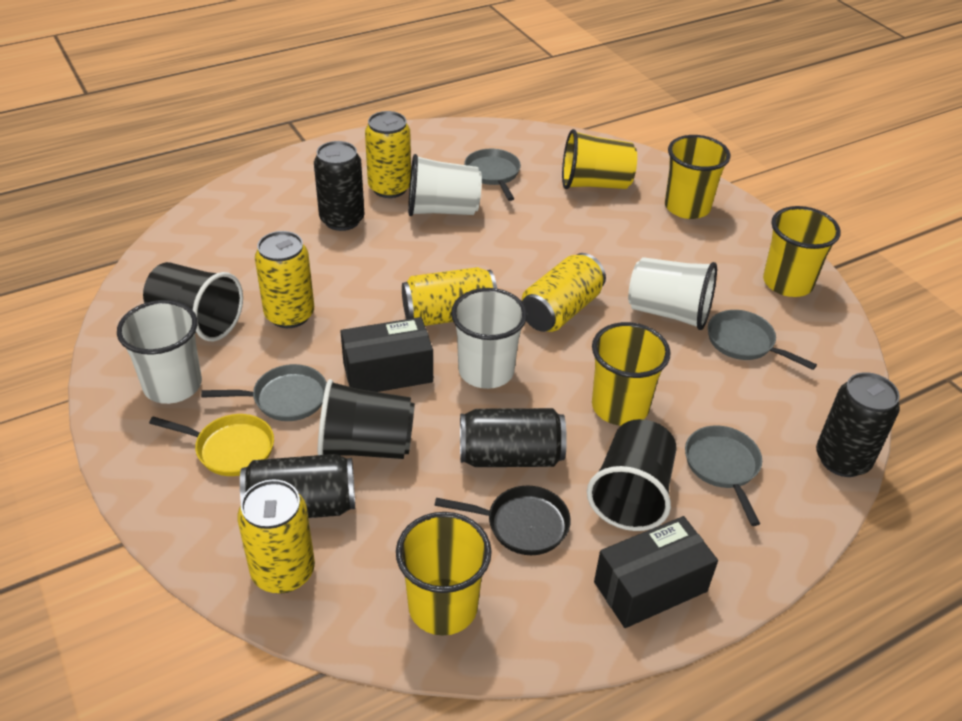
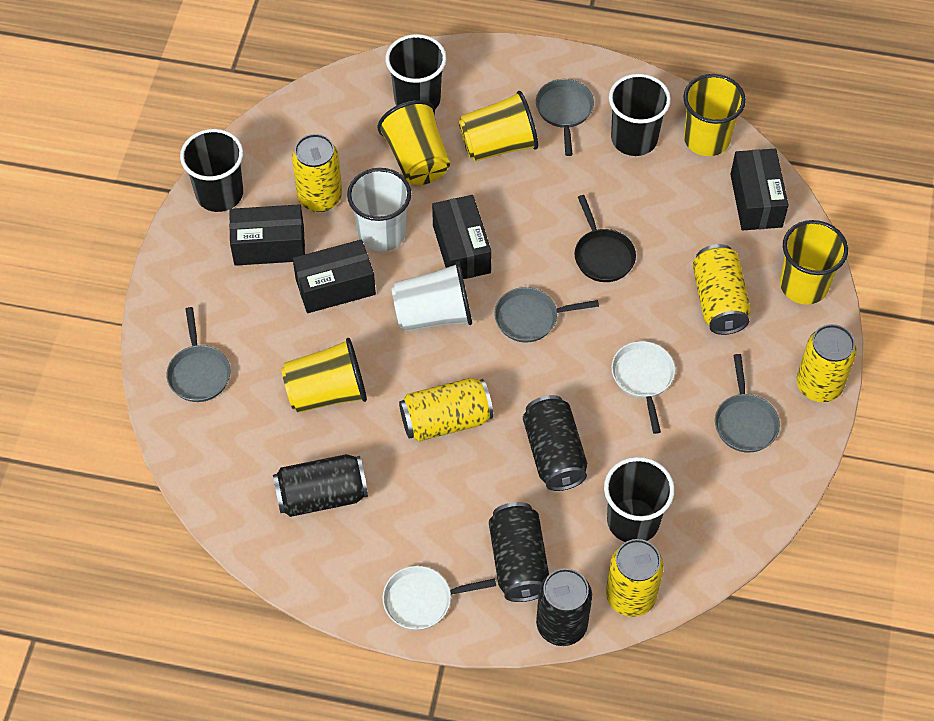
black box: 2 -> 4
black cup: 3 -> 4
white cup: 4 -> 2
white pan: 0 -> 2
yellow pan: 1 -> 0

